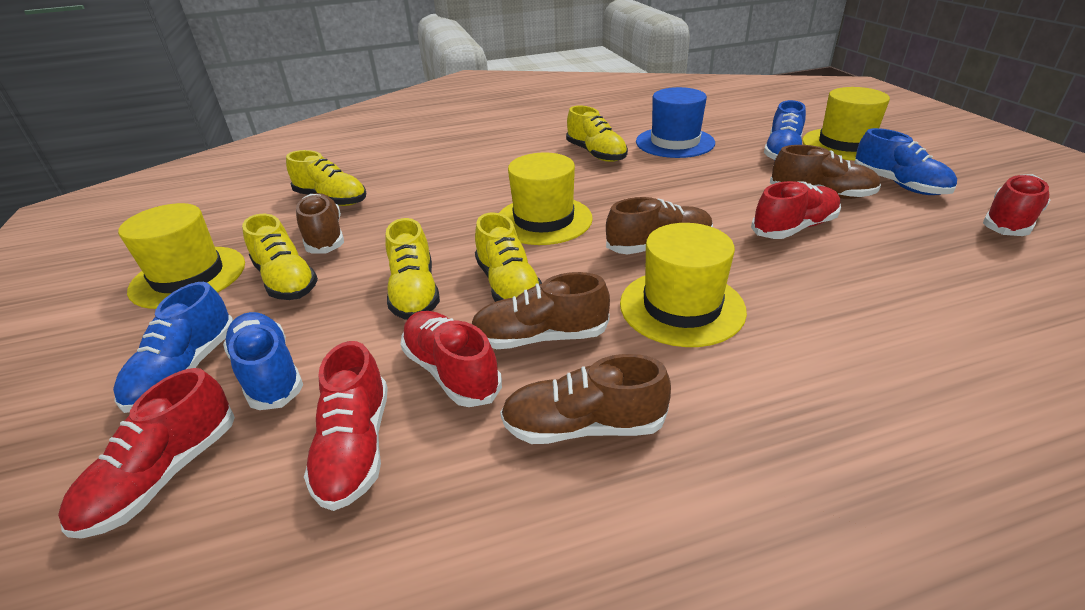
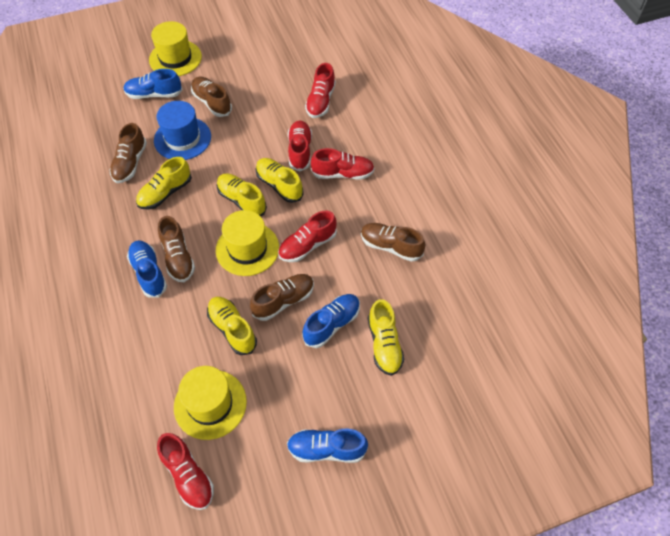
yellow hat: 4 -> 3

